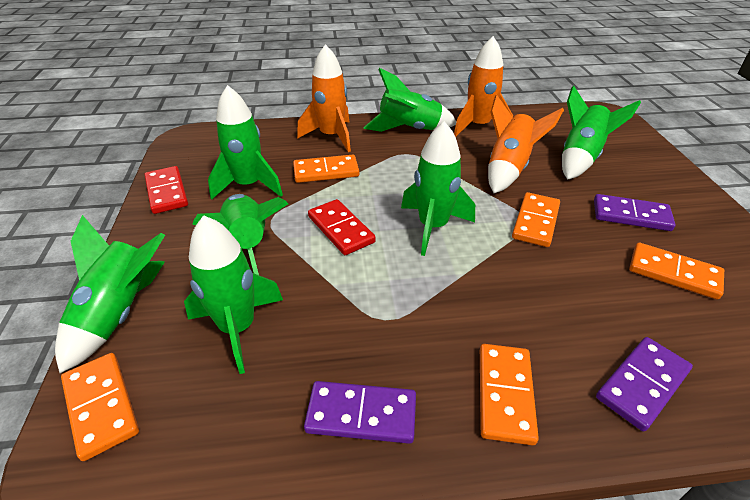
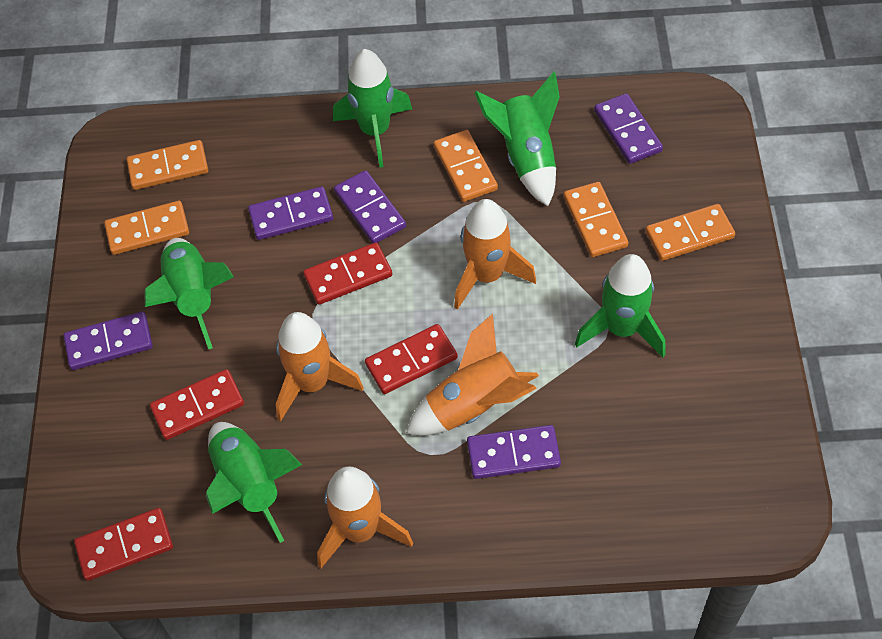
green rocket: 7 -> 5
orange rocket: 3 -> 4
purple domino: 3 -> 5
red domino: 2 -> 4

